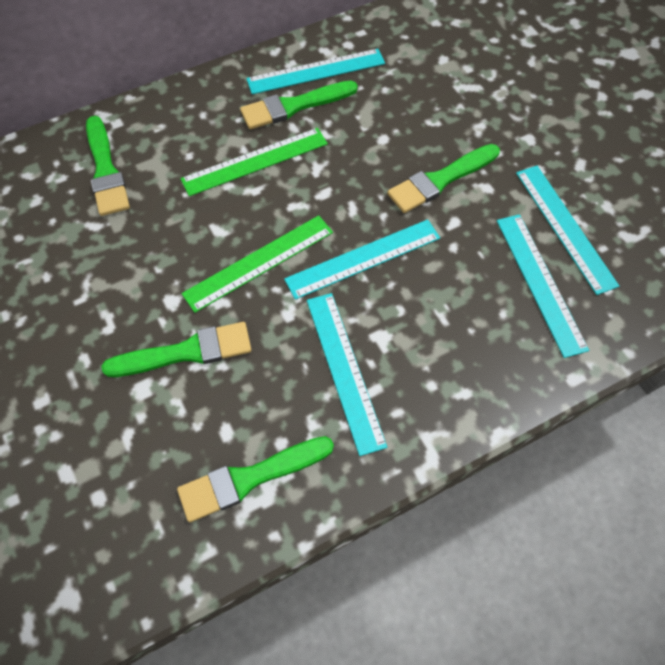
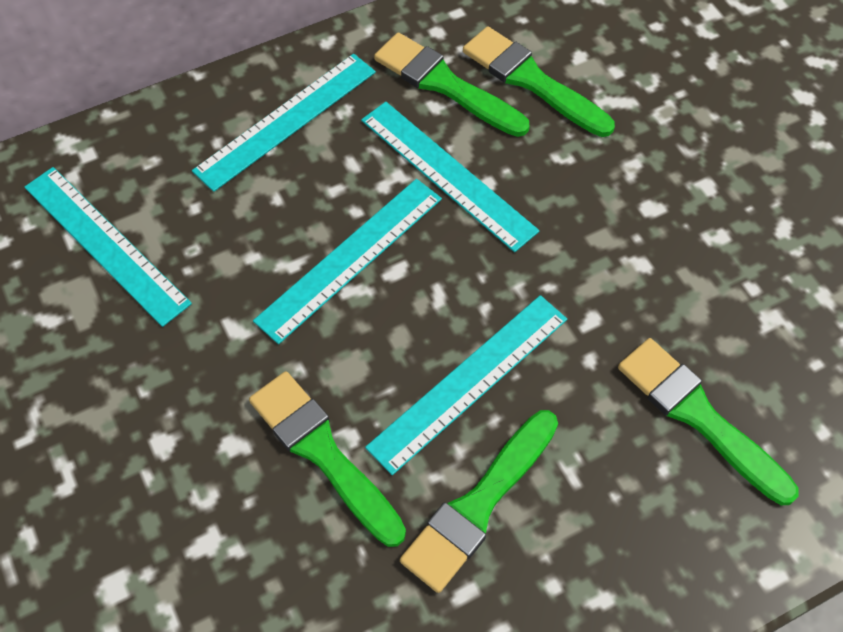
green ruler: 2 -> 0

